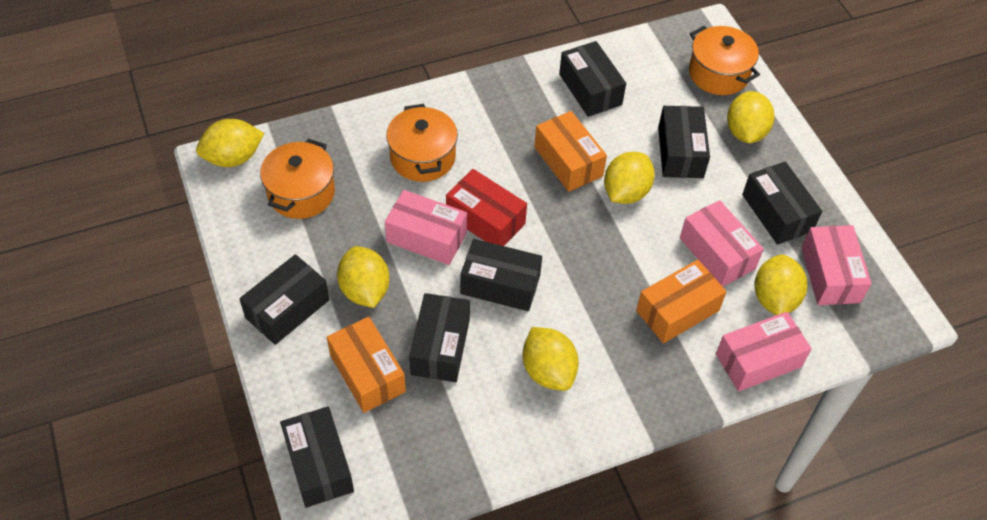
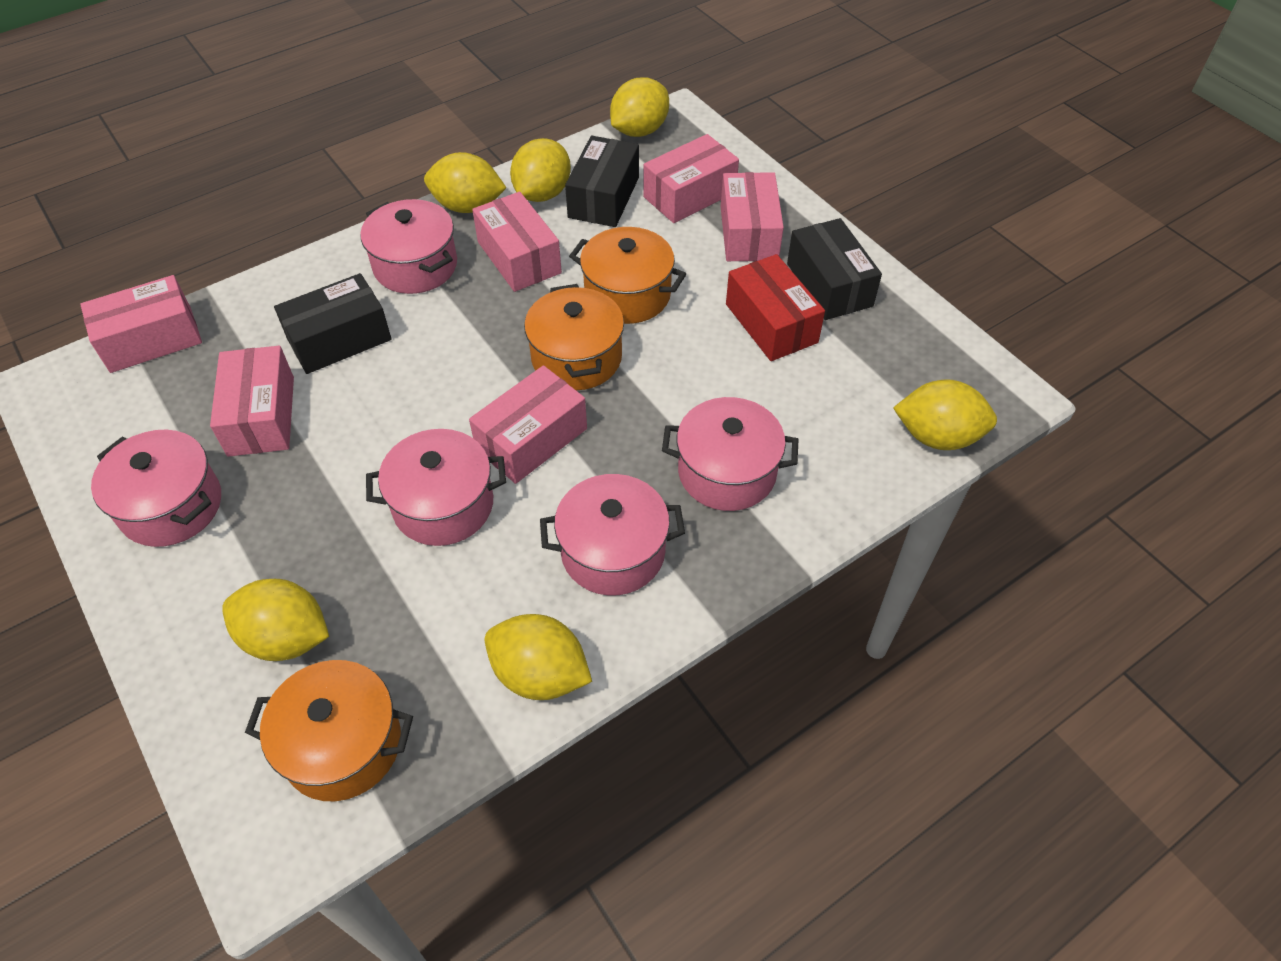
black box: 7 -> 3
orange box: 3 -> 0
pink box: 4 -> 6
pink pot: 0 -> 5

